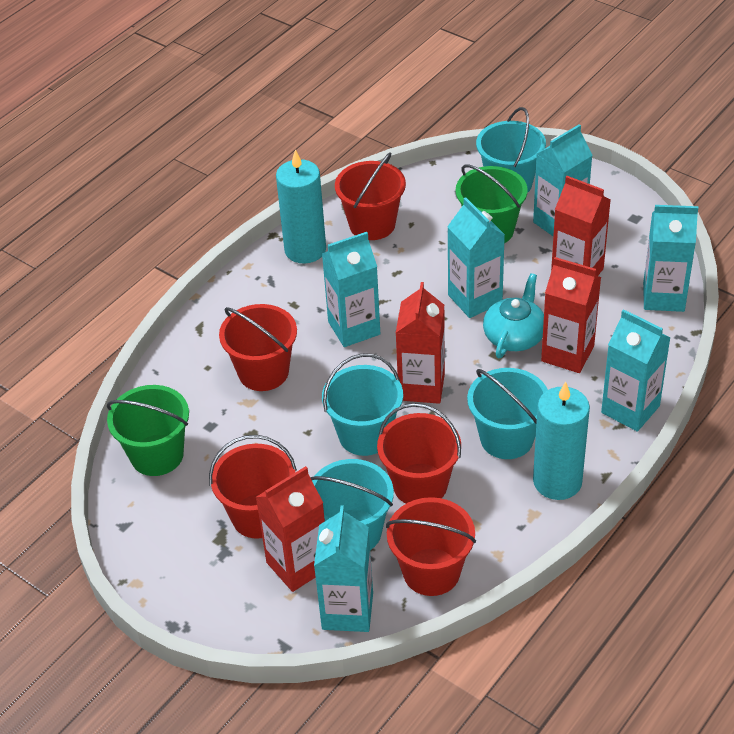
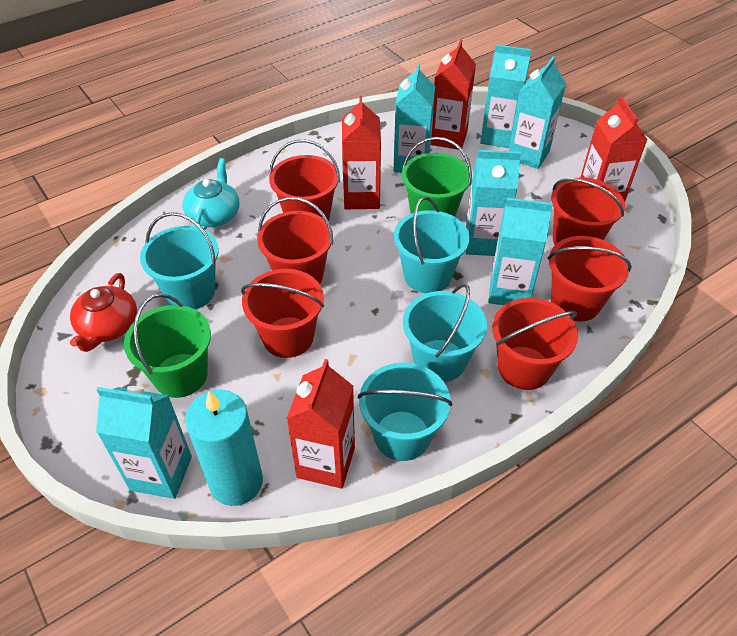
red bucket: 5 -> 6
red teapot: 0 -> 1
turquoise candle: 2 -> 1

